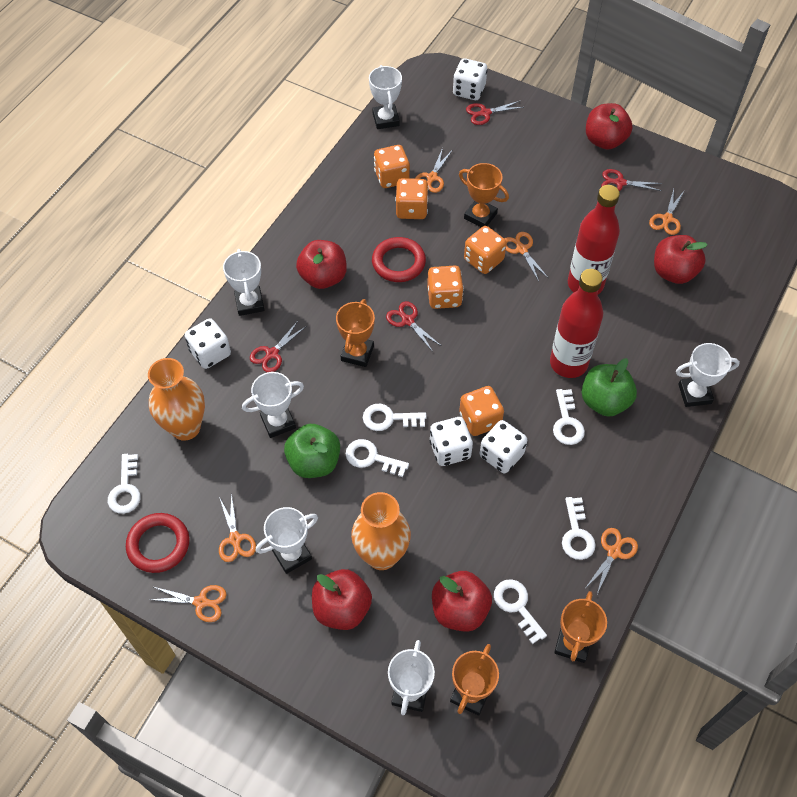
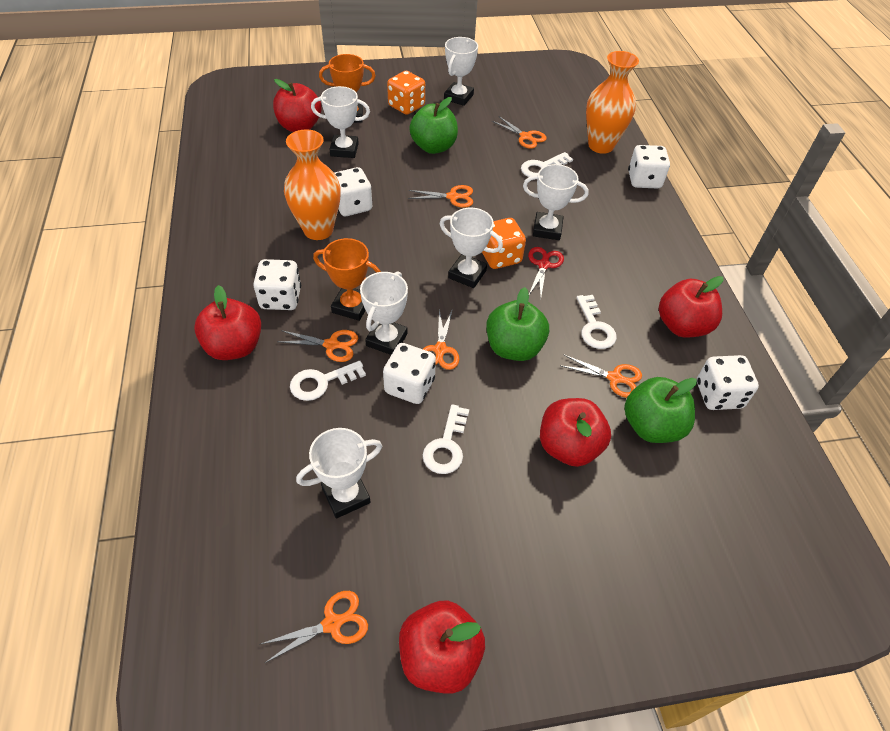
green apple: 2 -> 3
orange dice: 5 -> 2
orange trophy: 4 -> 2
red bottle: 2 -> 0
red ring: 2 -> 0
red scissors: 4 -> 1
white dice: 4 -> 5
white key: 6 -> 4

